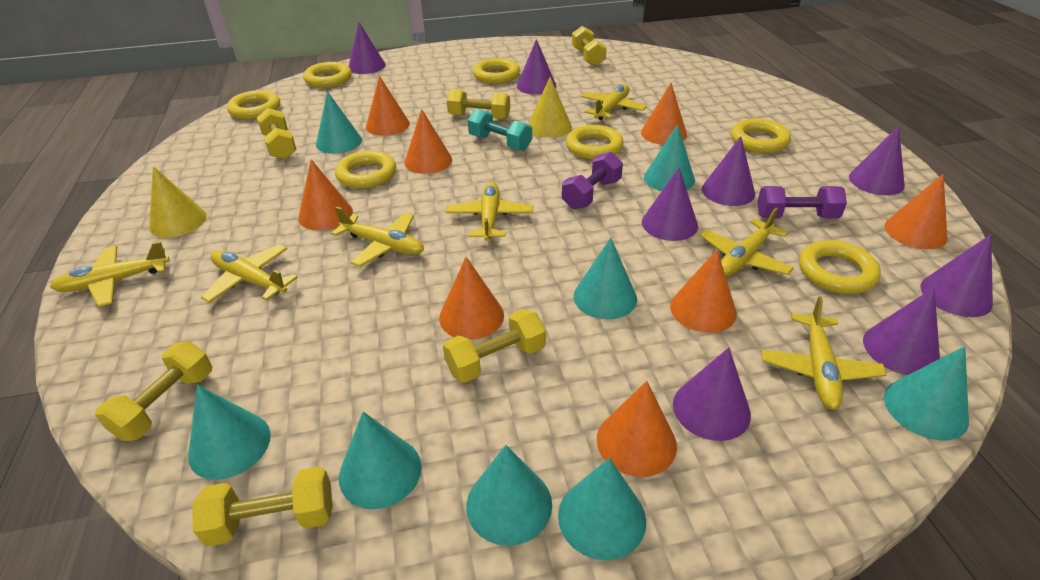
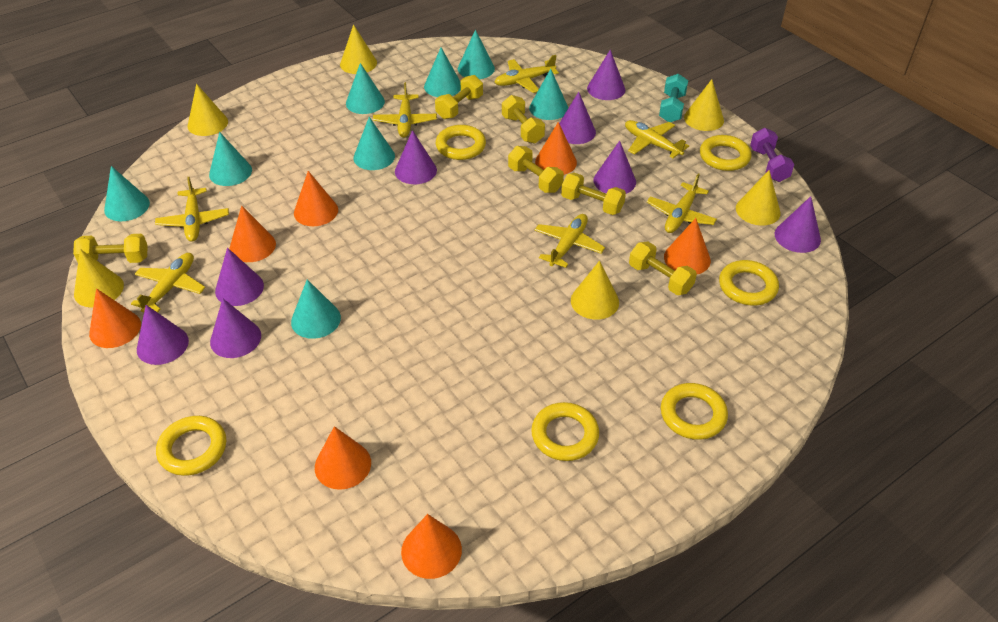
orange cone: 8 -> 7
purple dumbbell: 2 -> 1
yellow cone: 2 -> 6
yellow ring: 7 -> 6

